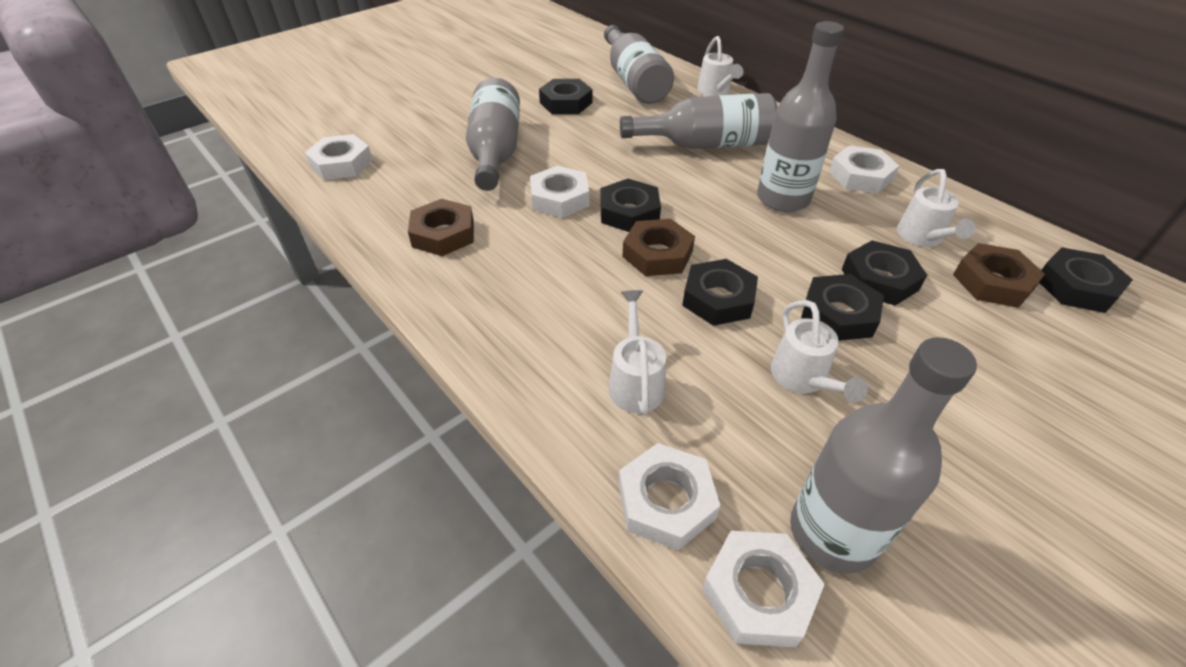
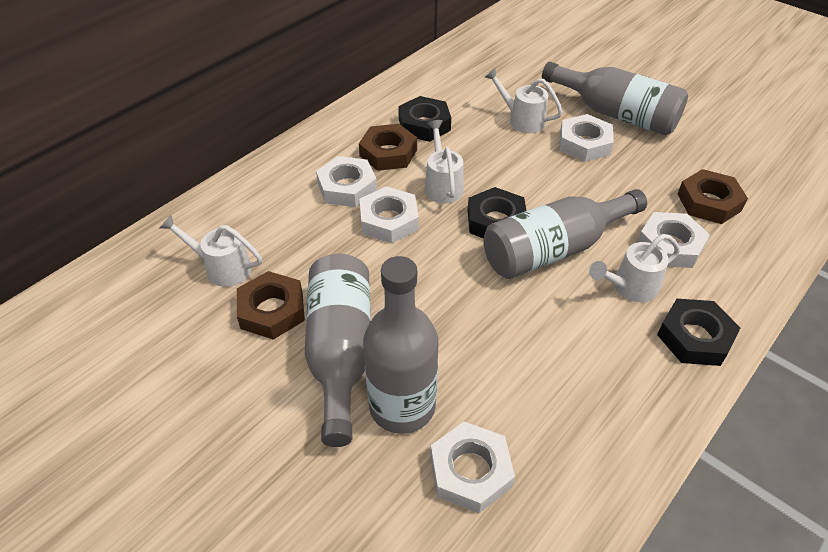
black nut: 6 -> 3
grey bottle: 5 -> 4

